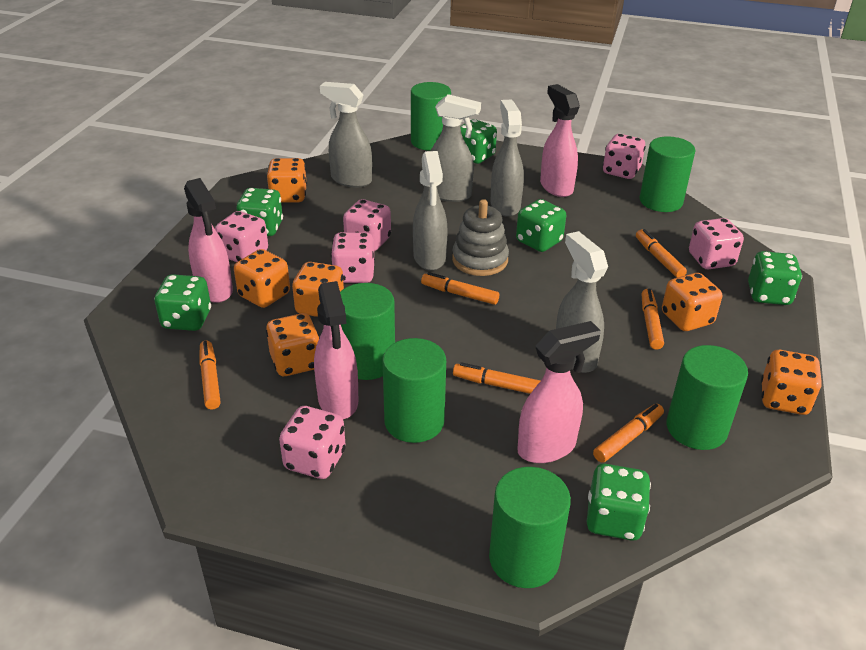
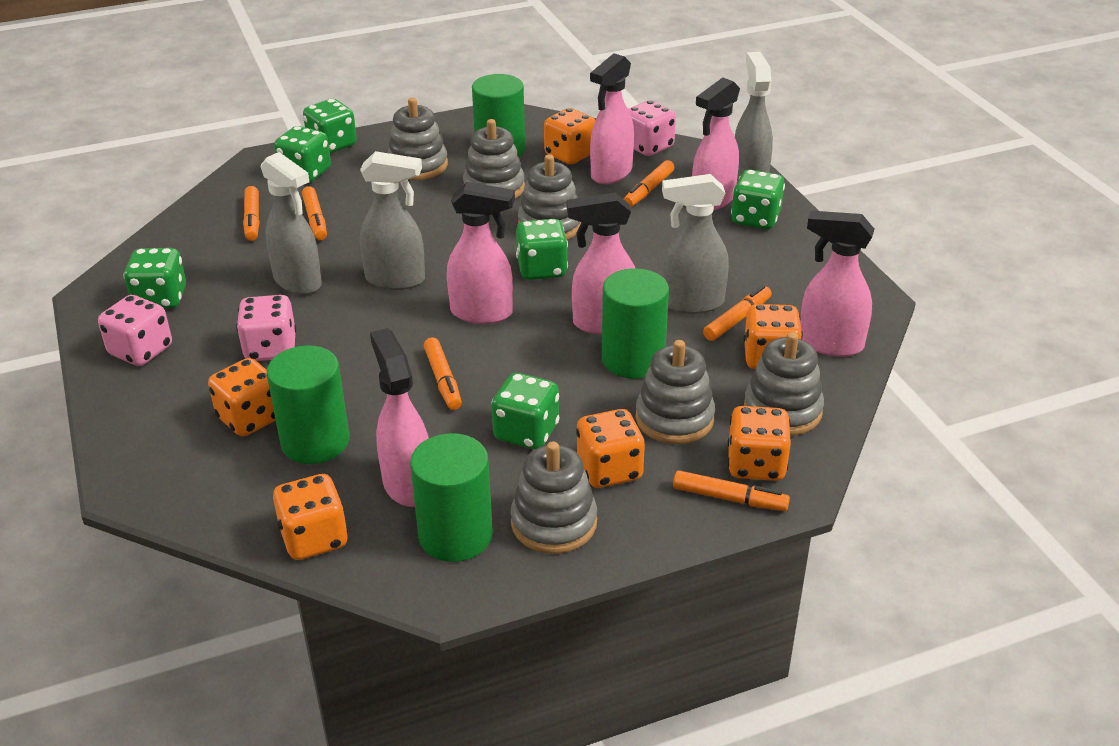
green cylinder: 6 -> 4
grey spray bottle: 5 -> 4
grey stacking toy: 1 -> 6
pink dice: 6 -> 3
pink spray bottle: 4 -> 6

